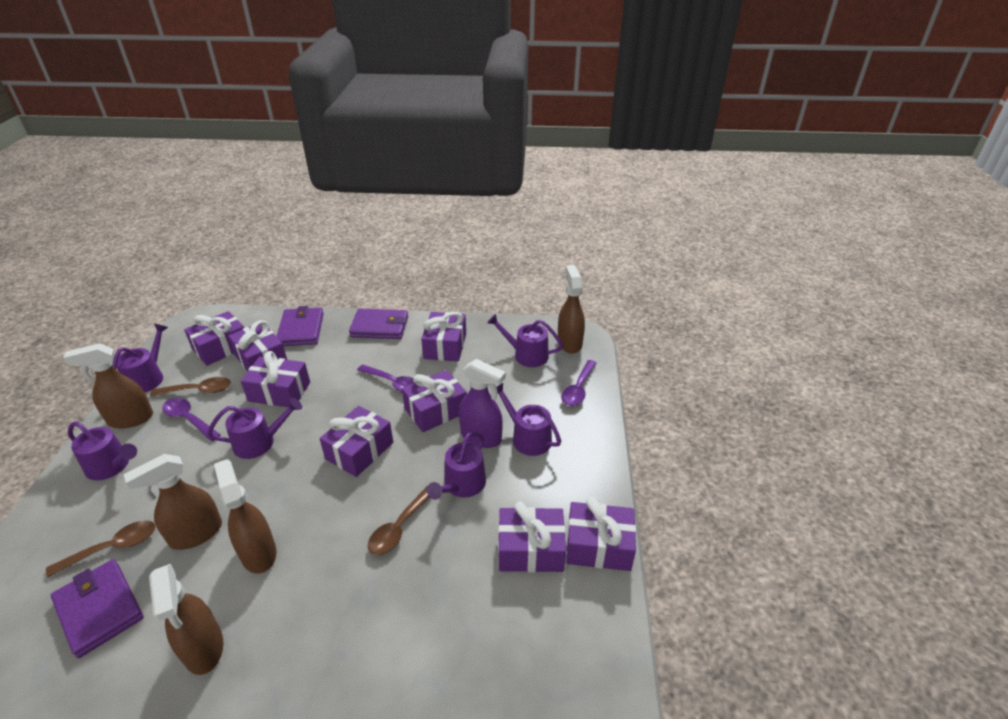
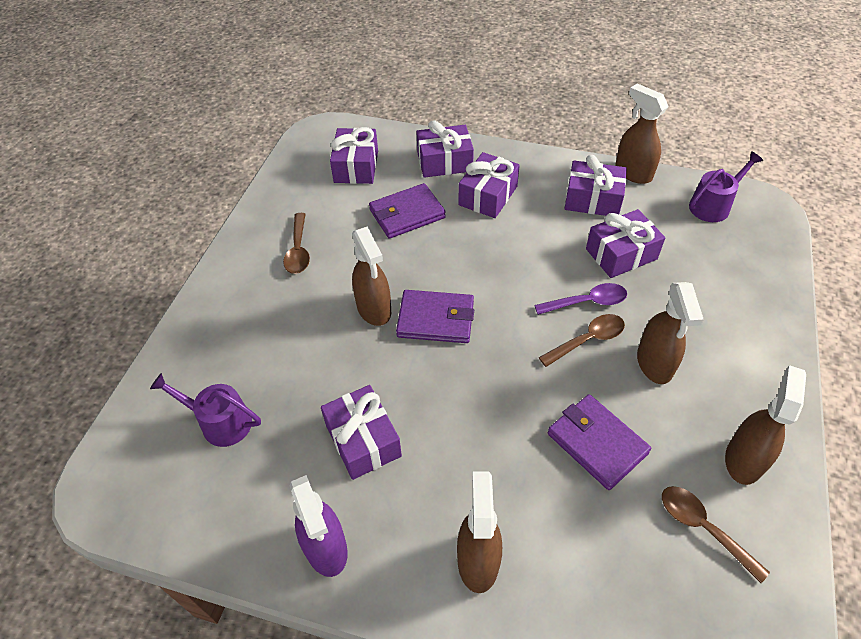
purple gift: 8 -> 6
purple spoon: 3 -> 1
purple watering can: 6 -> 2

